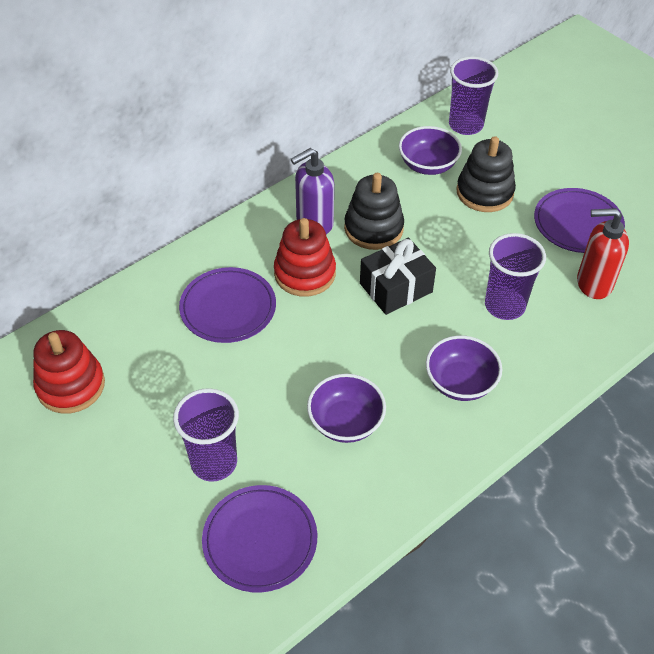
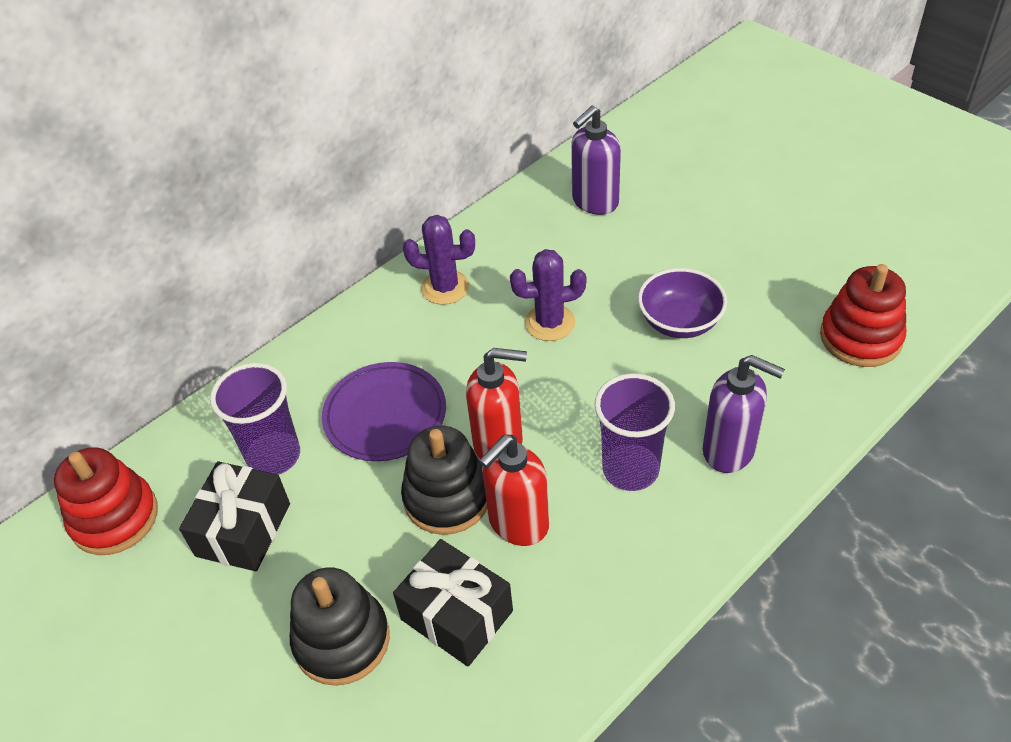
black gift: 1 -> 2
purple bowl: 3 -> 1
purple cactus: 0 -> 2
purple cup: 3 -> 2
purple plate: 3 -> 1
purple soap dispenser: 1 -> 2
red soap dispenser: 1 -> 2

